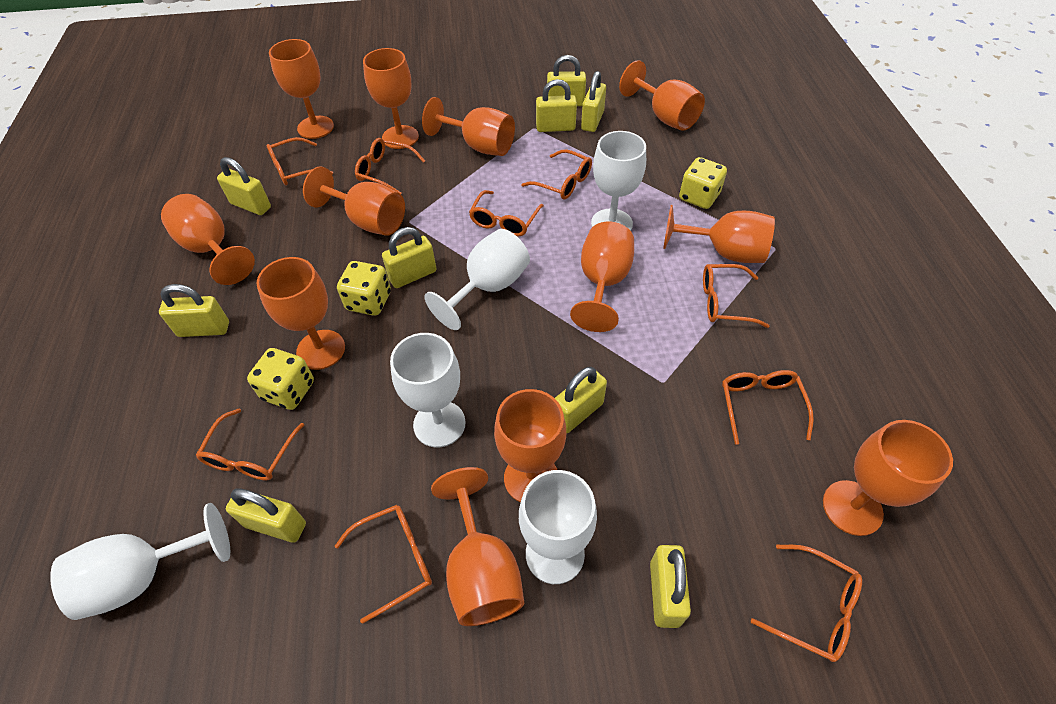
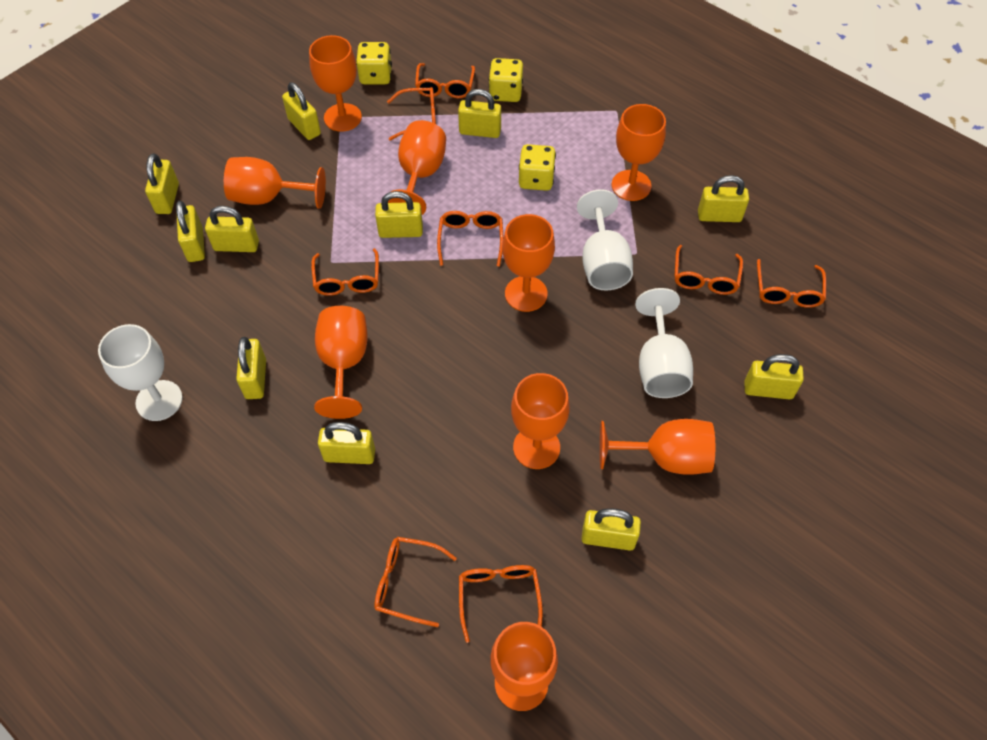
orange glasses: 9 -> 8
orange goblet: 12 -> 9
white goblet: 5 -> 3
yellow padlock: 9 -> 11

